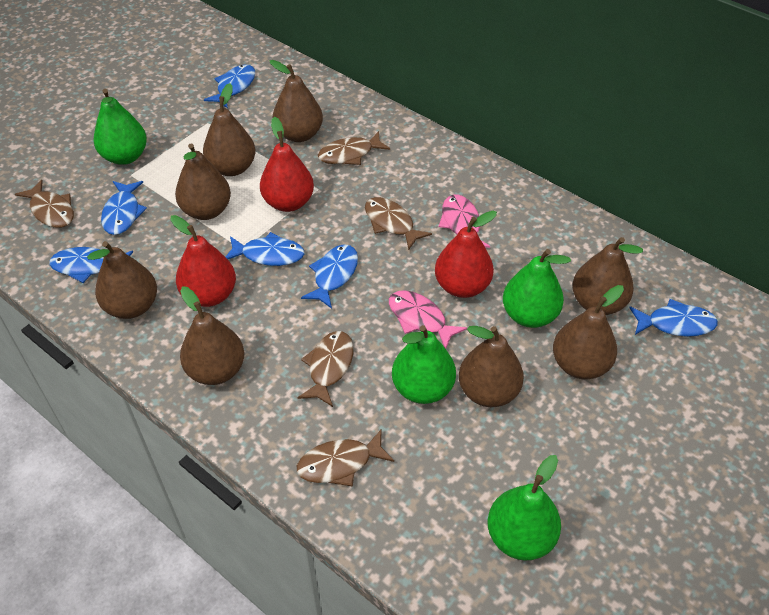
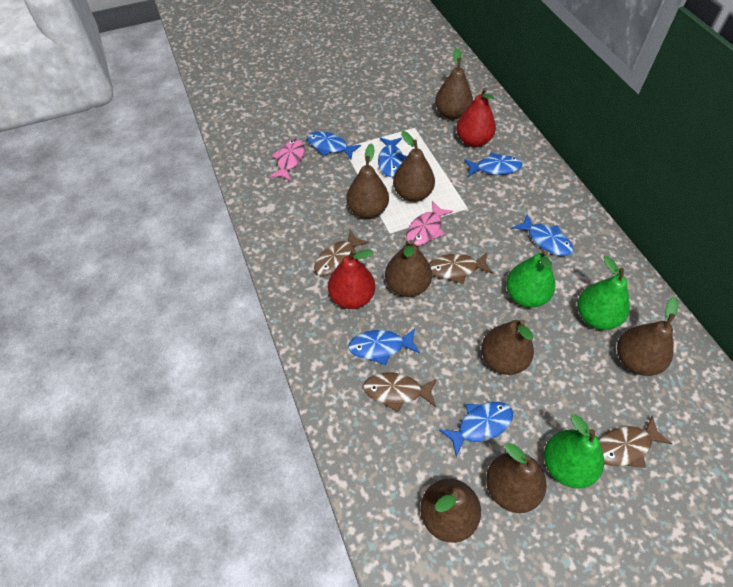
brown fish: 5 -> 4
green pear: 4 -> 3
red pear: 3 -> 2

